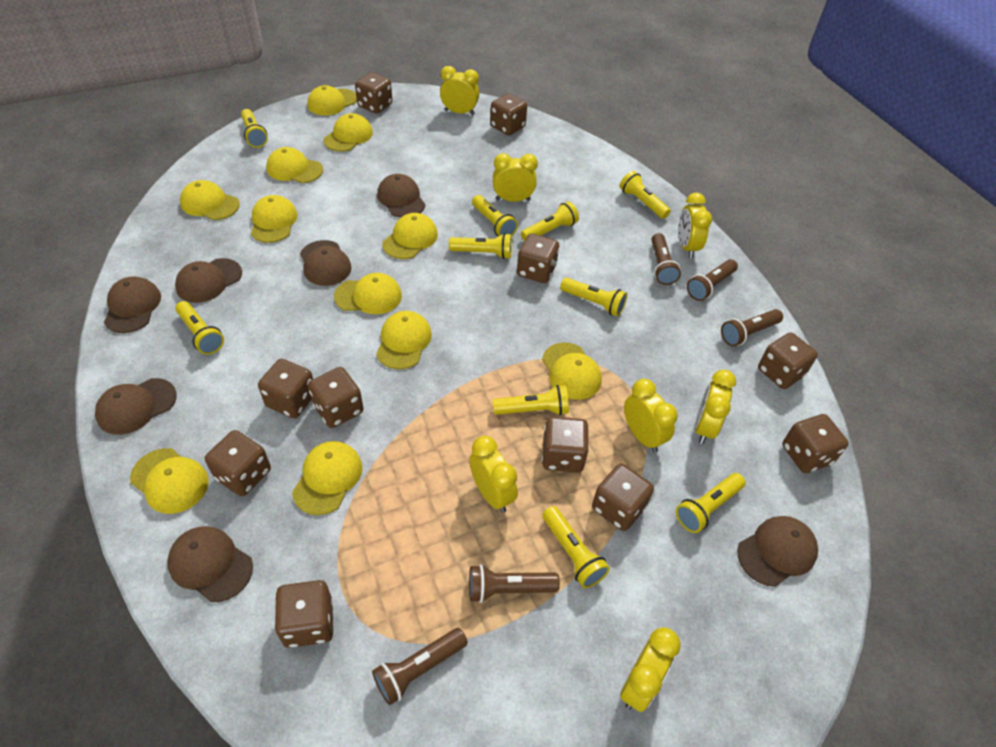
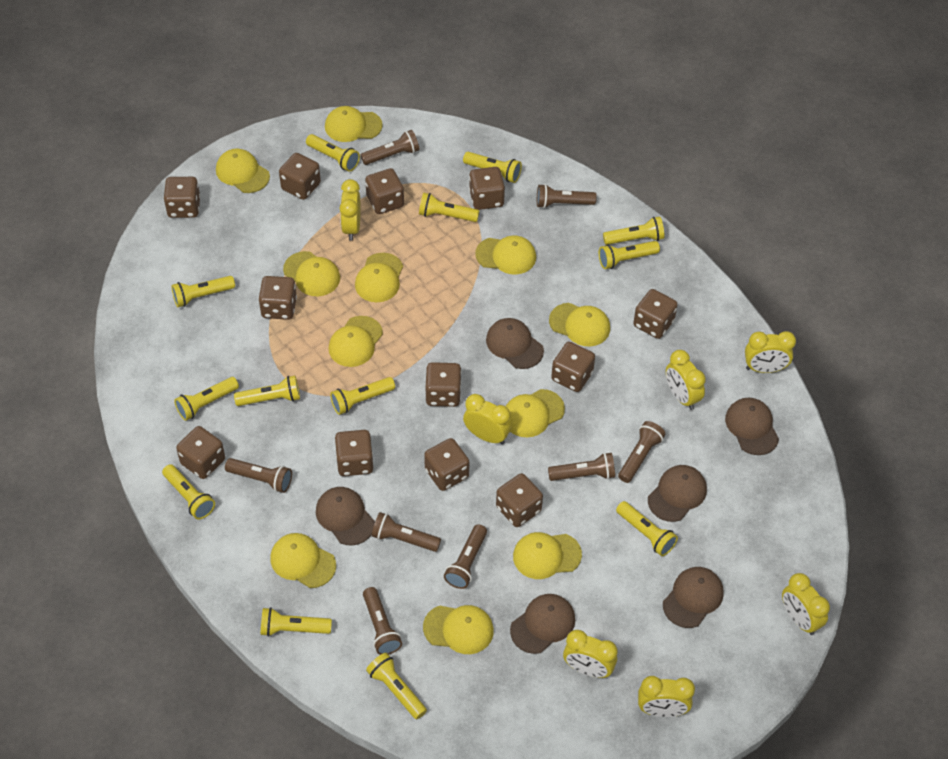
brown cap: 7 -> 6
brown dice: 11 -> 12
brown flashlight: 5 -> 8
yellow flashlight: 10 -> 13

